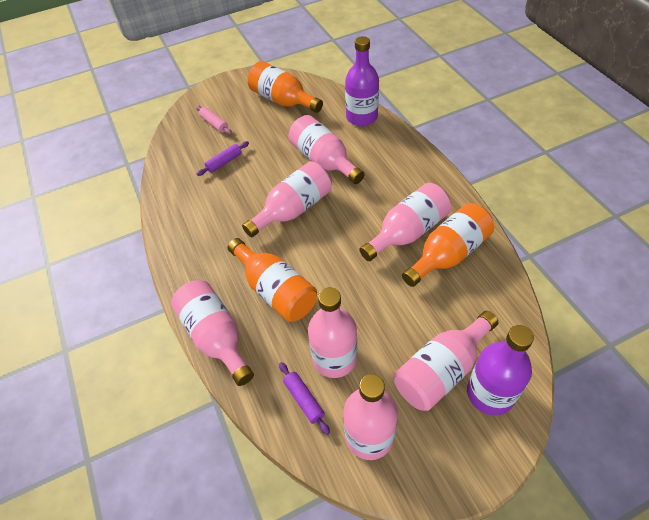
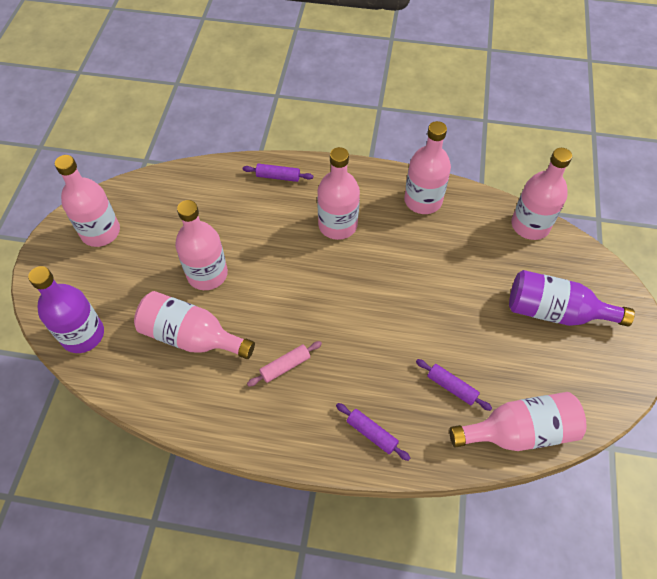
orange bottle: 3 -> 0
purple rolling pin: 2 -> 3

